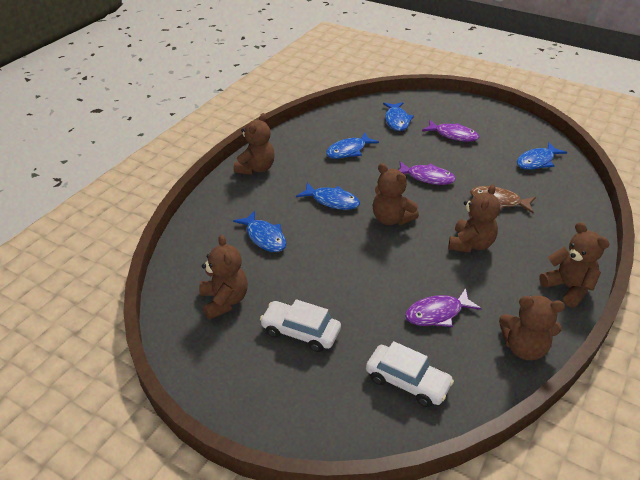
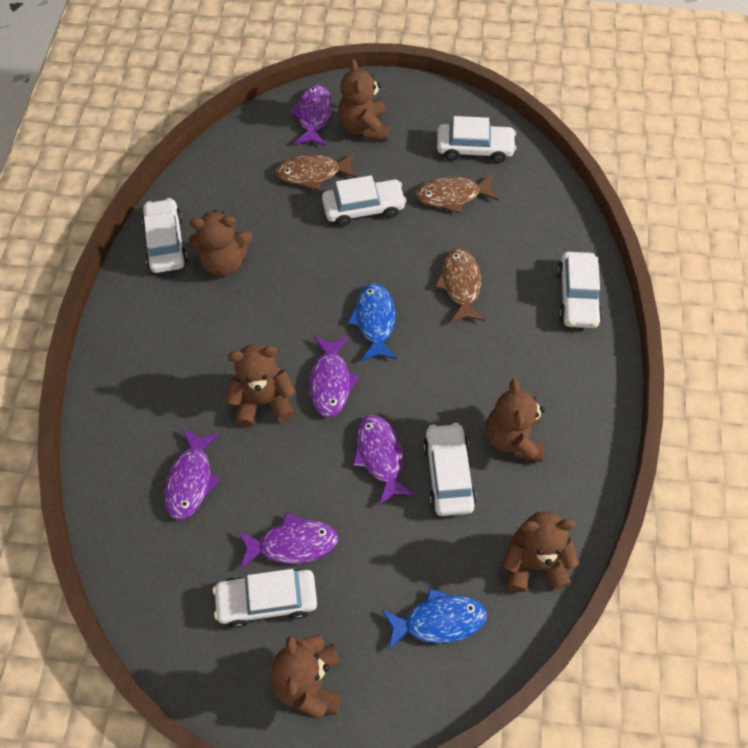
blue fish: 5 -> 2
brown fish: 1 -> 3
purple fish: 3 -> 5
white car: 2 -> 6

